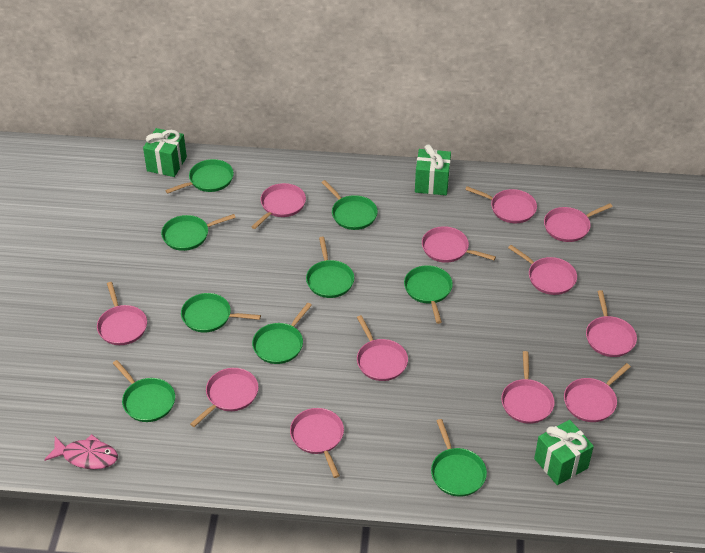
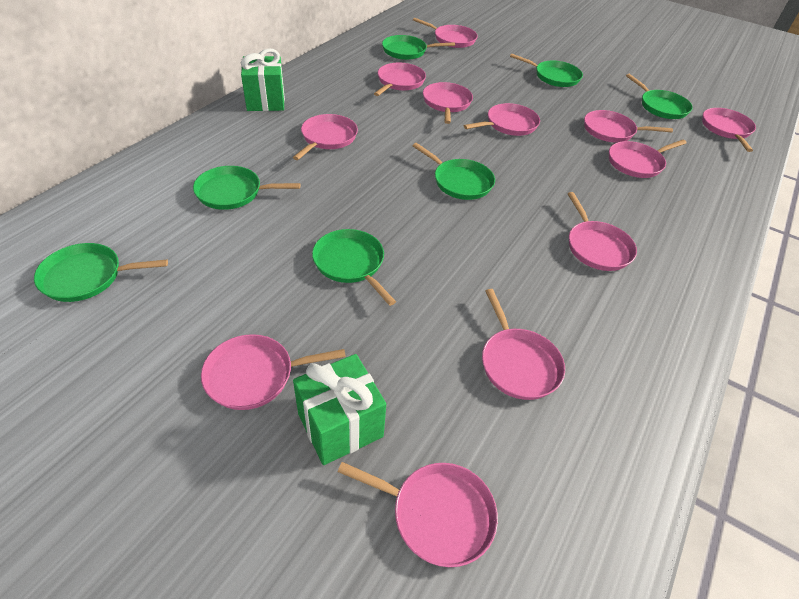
green gift: 3 -> 2
green pan: 9 -> 7
pink fish: 1 -> 0

